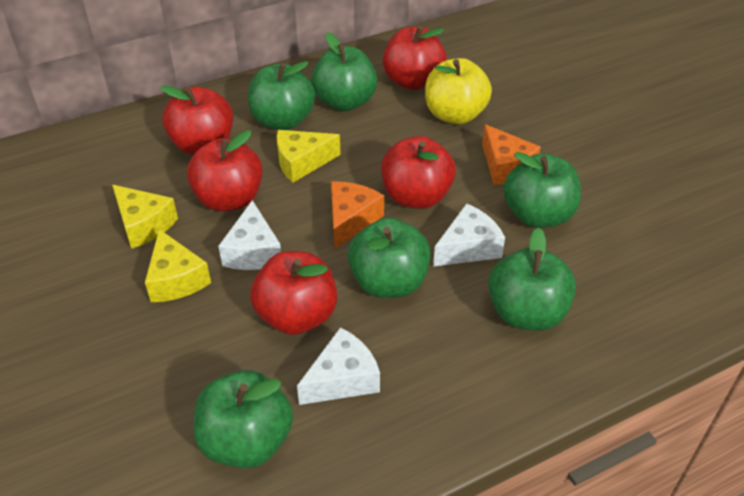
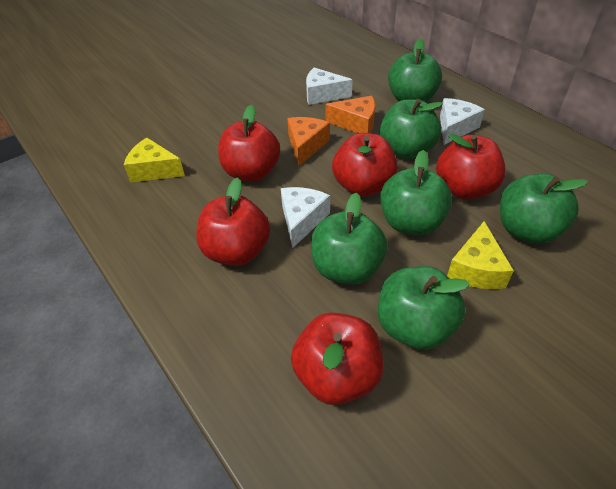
yellow apple: 1 -> 0
yellow cheese: 3 -> 2

